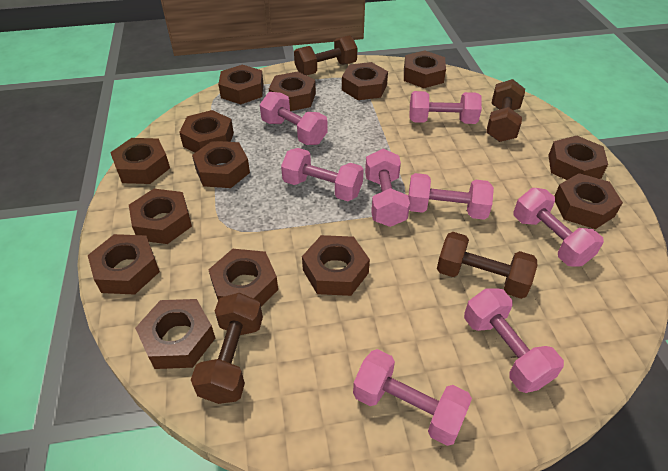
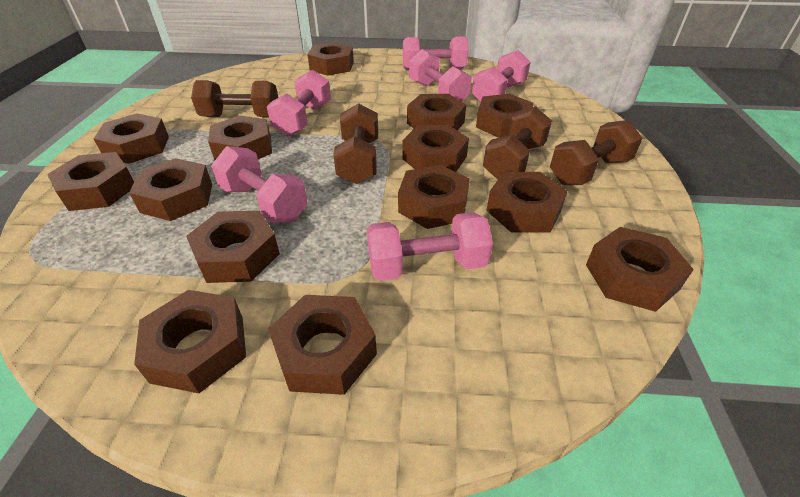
pink dumbbell: 8 -> 6

